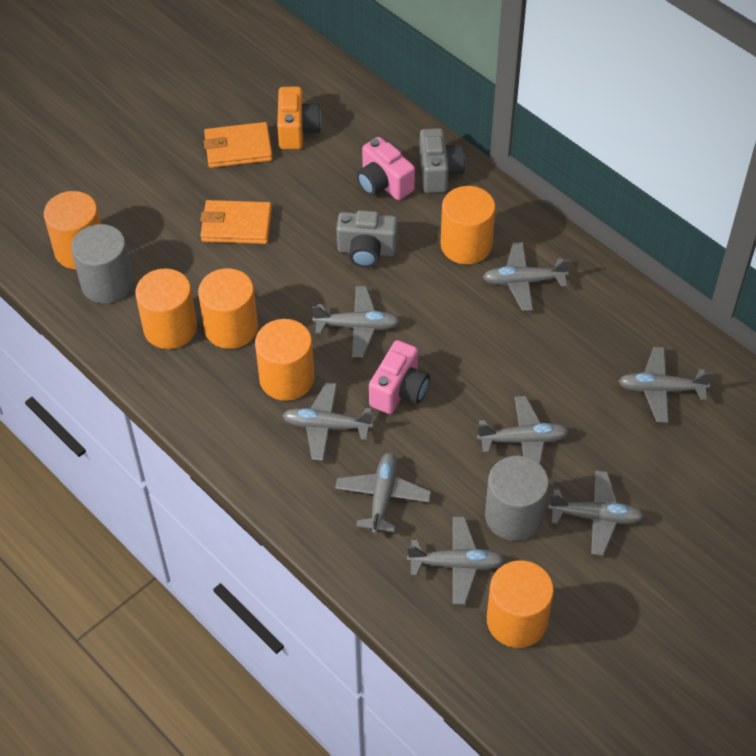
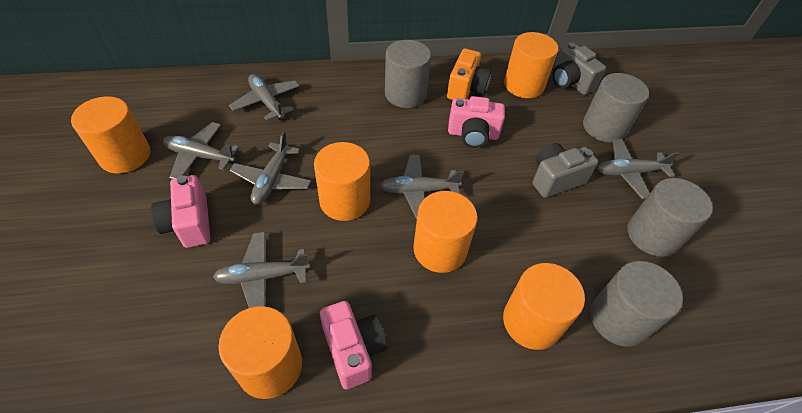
grey cylinder: 2 -> 4
grey plane: 8 -> 6
orange wallet: 2 -> 0
pink camera: 2 -> 3

